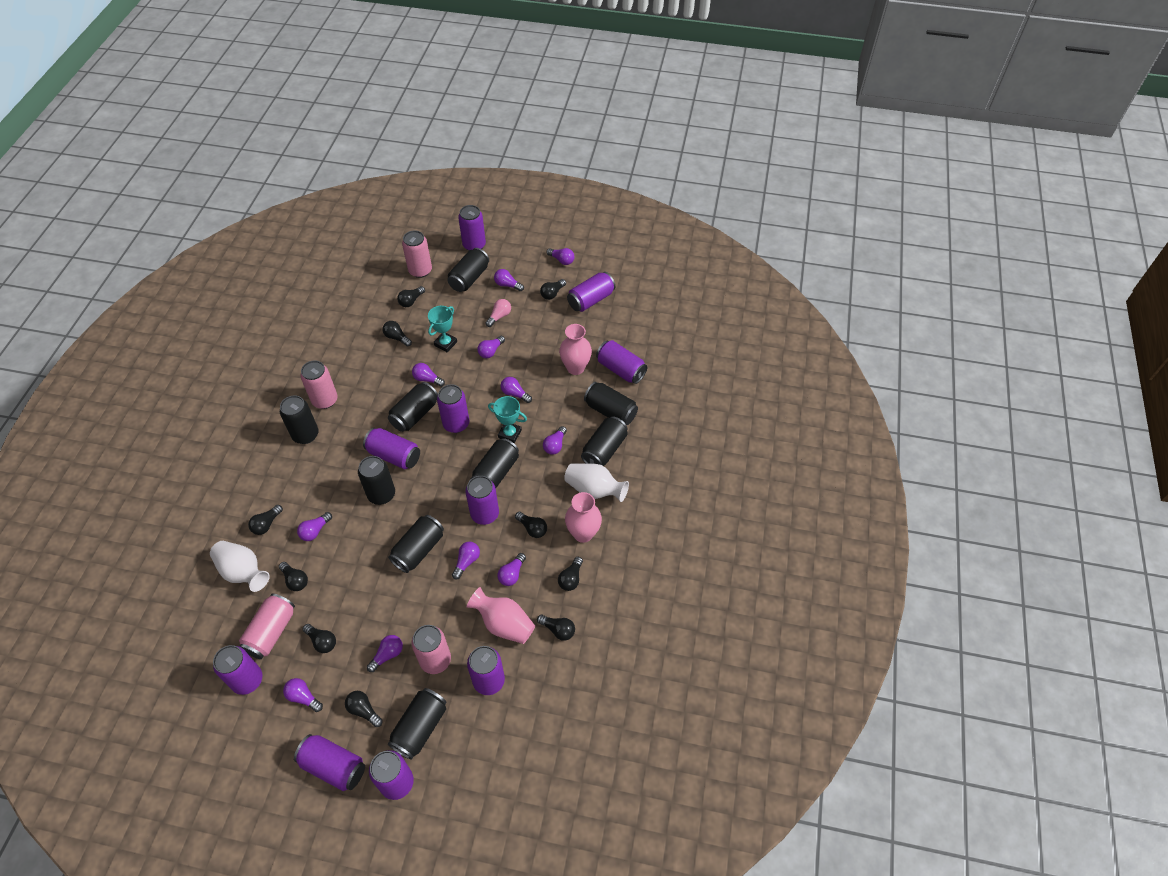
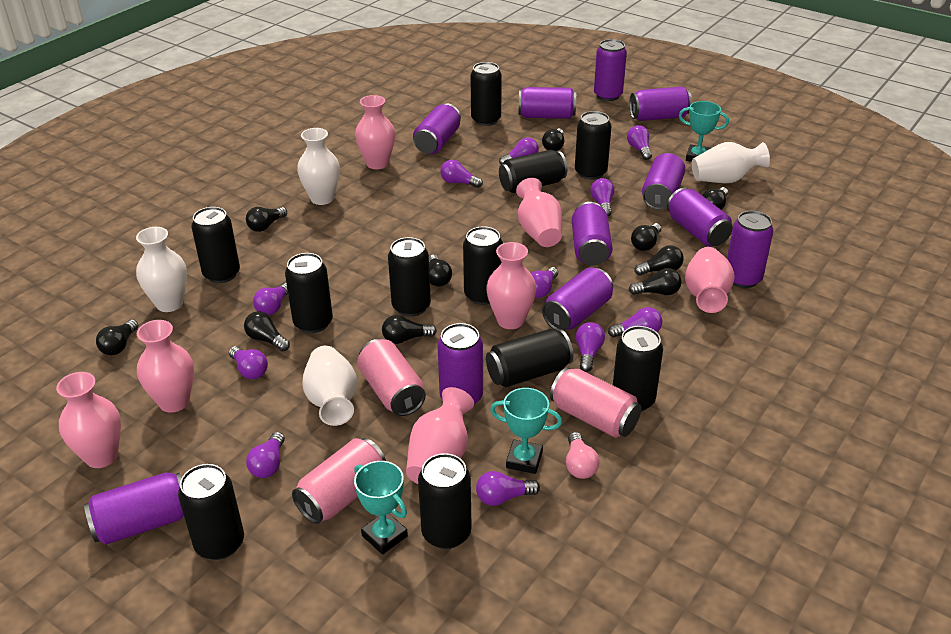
black can: 9 -> 11
pink can: 4 -> 3
pink vase: 3 -> 7
purple can: 10 -> 11
turquoise trophy: 2 -> 3
white vase: 2 -> 4

